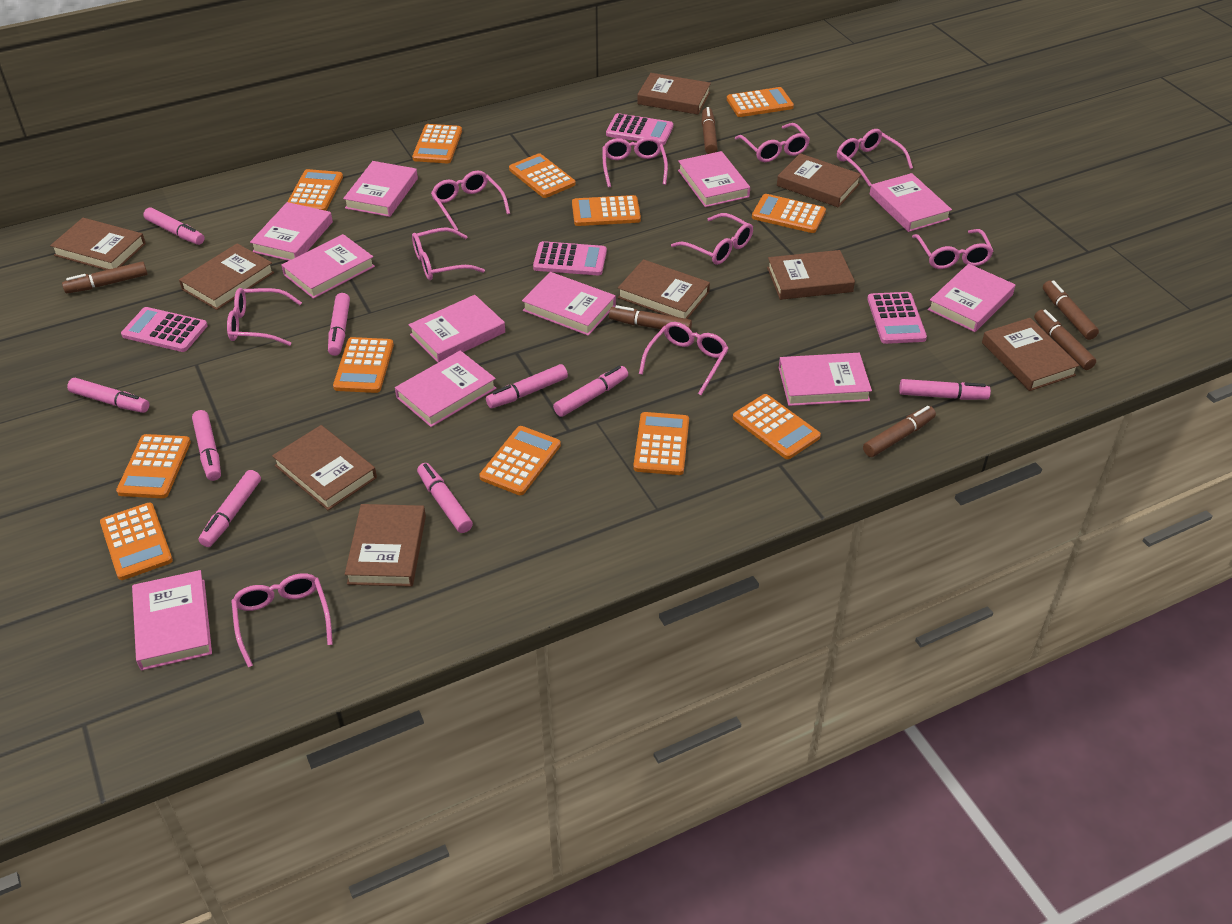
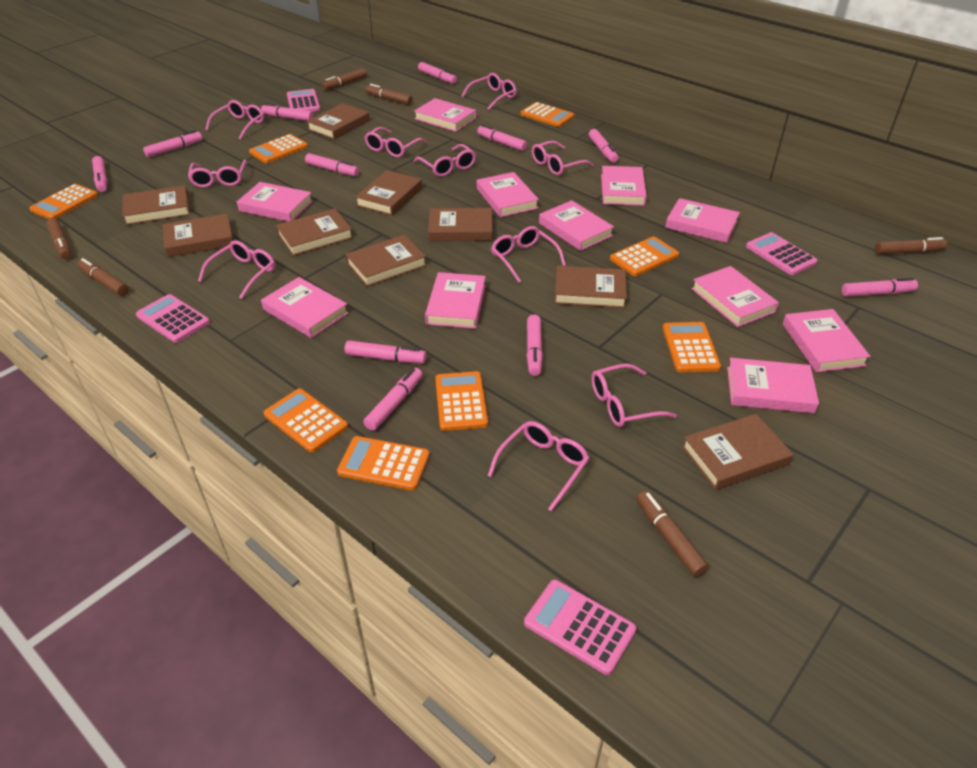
orange calculator: 12 -> 8
pink marker: 9 -> 11

